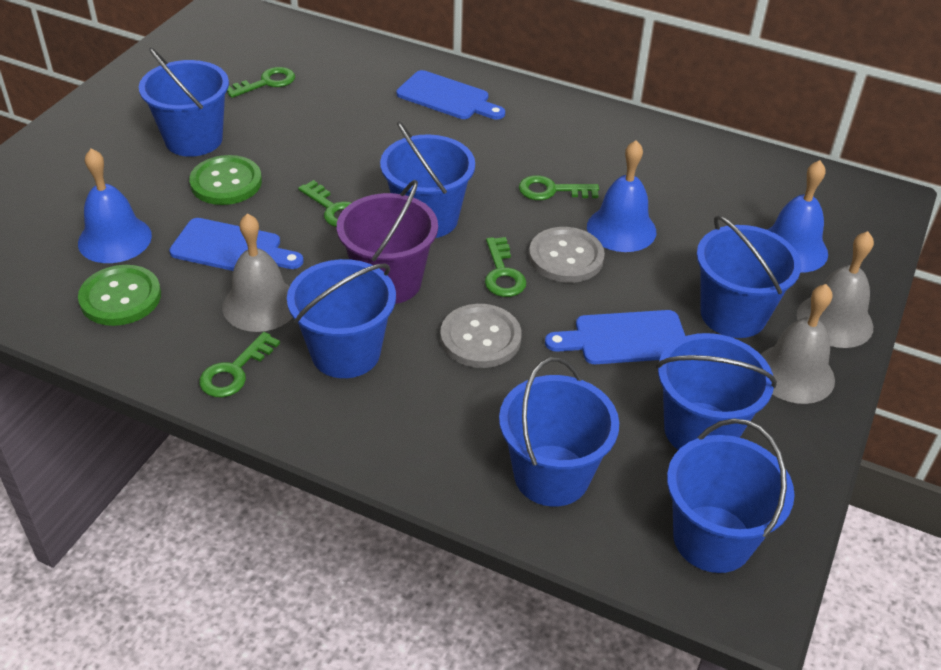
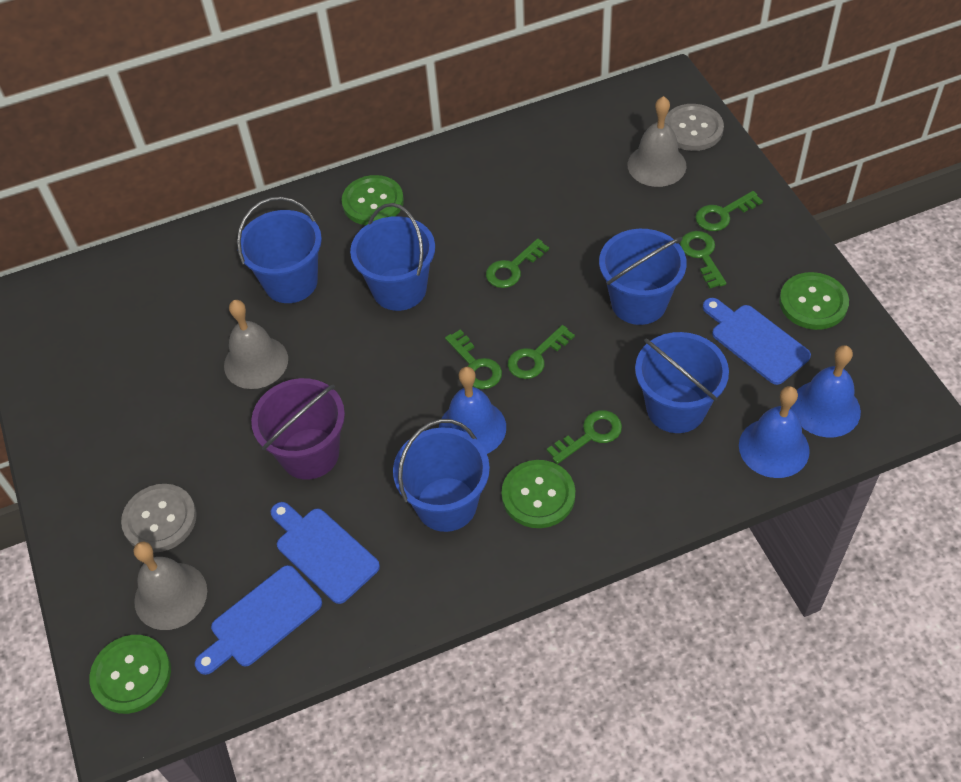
blue bucket: 7 -> 5
green button: 2 -> 4
green key: 5 -> 6

